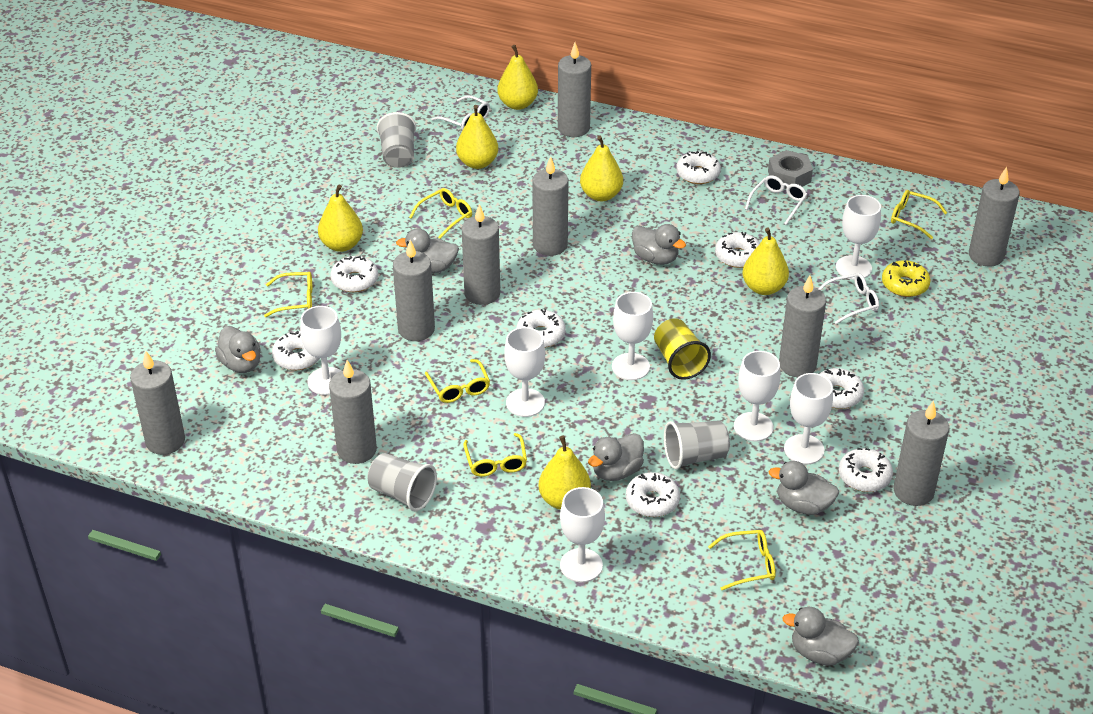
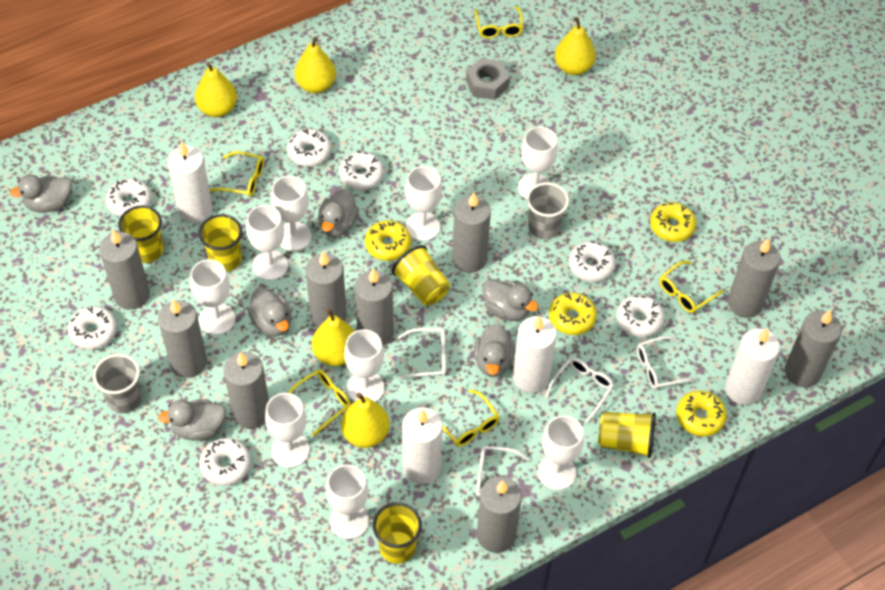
grey cup: 3 -> 2
white candle: 0 -> 4
white donut: 8 -> 7
white glasses: 3 -> 4
white goblet: 7 -> 9
yellow cup: 1 -> 5
yellow donut: 1 -> 4
yellow glasses: 6 -> 5
yellow pear: 6 -> 5

